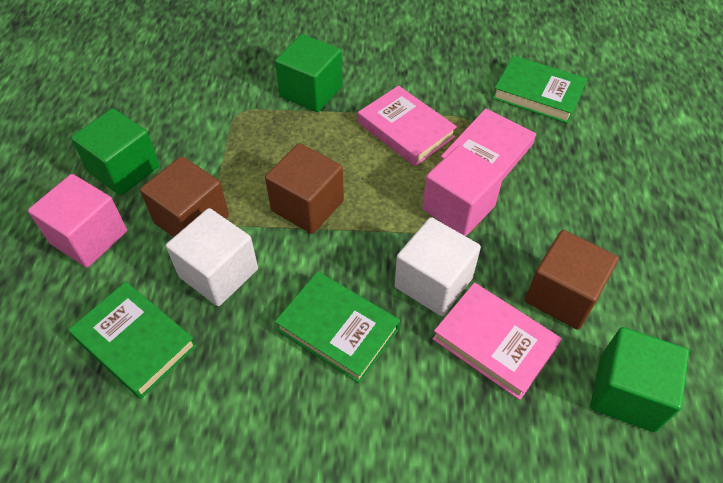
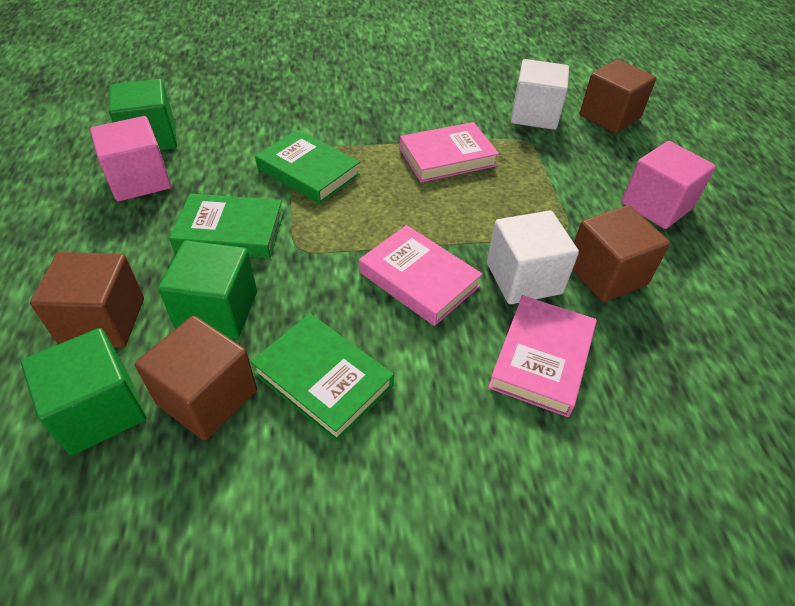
brown cube: 3 -> 4

